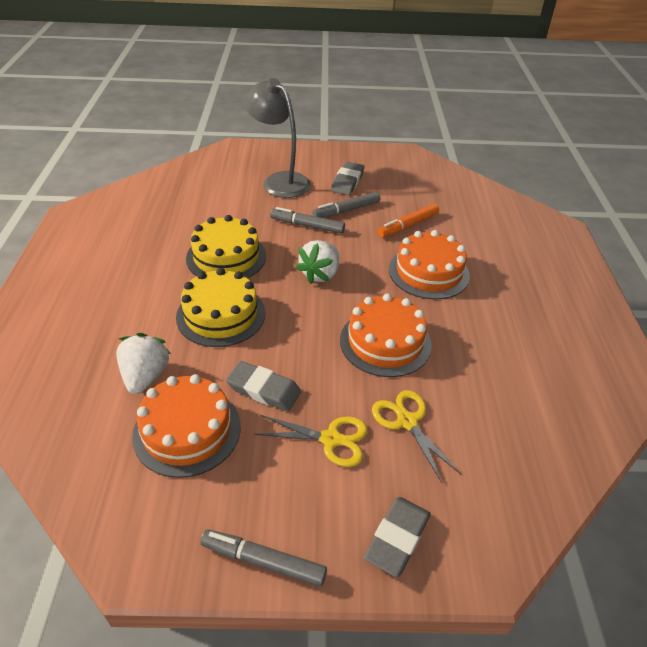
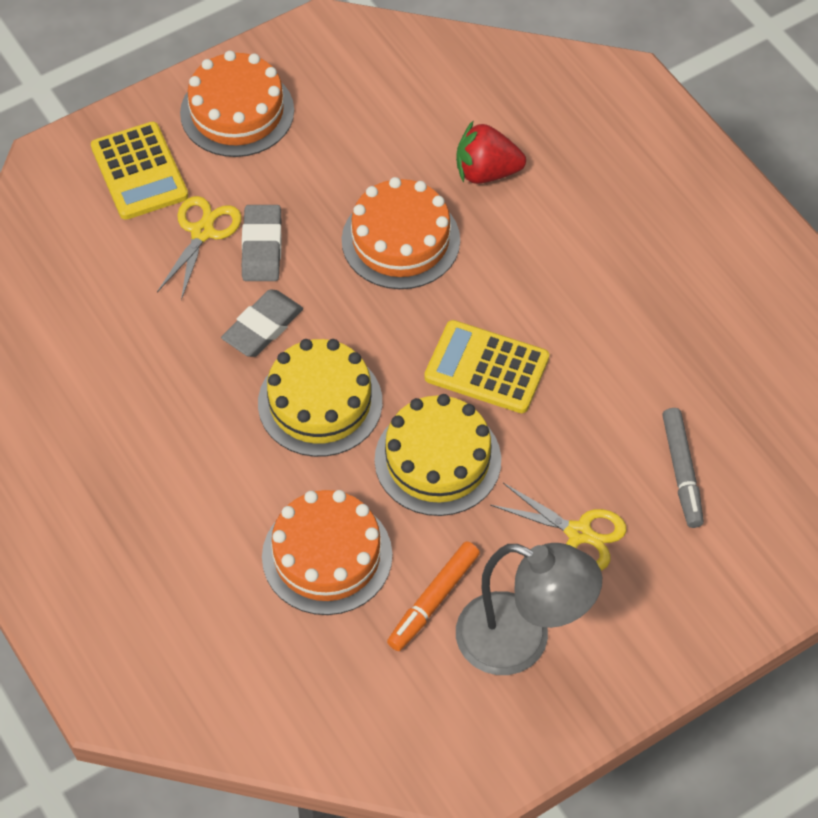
grey eraser: 3 -> 2
grey marker: 3 -> 1
red strawberry: 0 -> 1
white strawberry: 2 -> 0
yellow calculator: 0 -> 2

